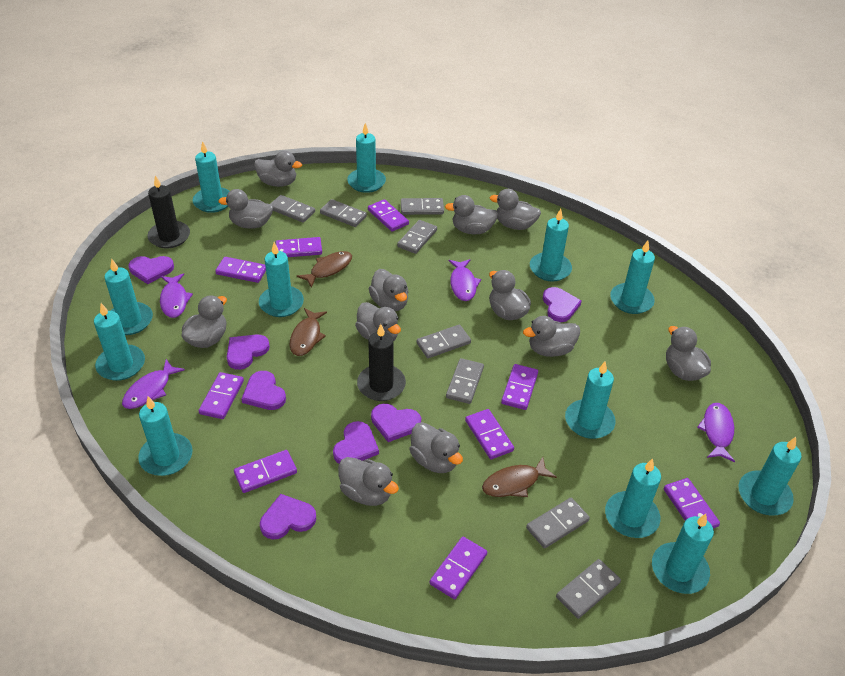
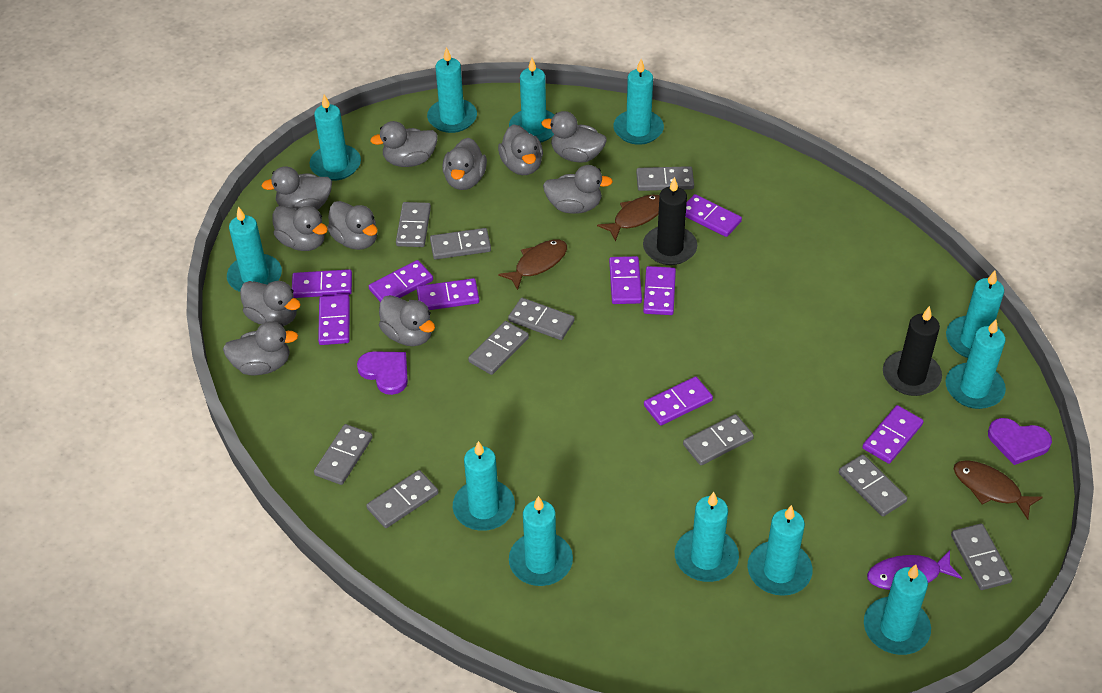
grey domino: 8 -> 10
grey duck: 12 -> 11
purple fish: 4 -> 1
purple heart: 7 -> 2

